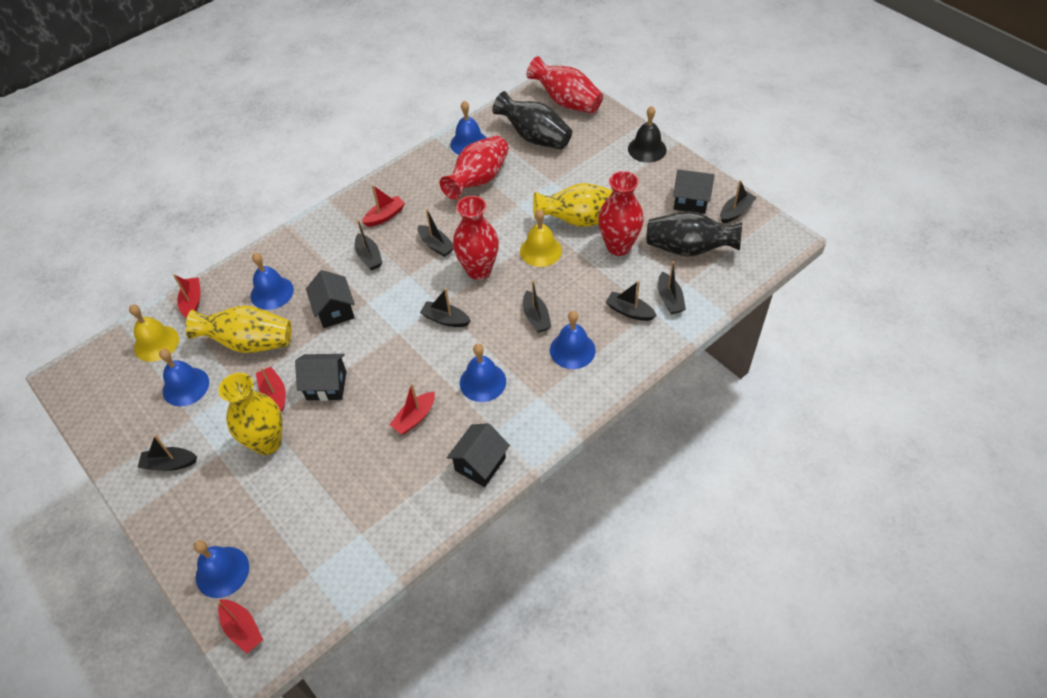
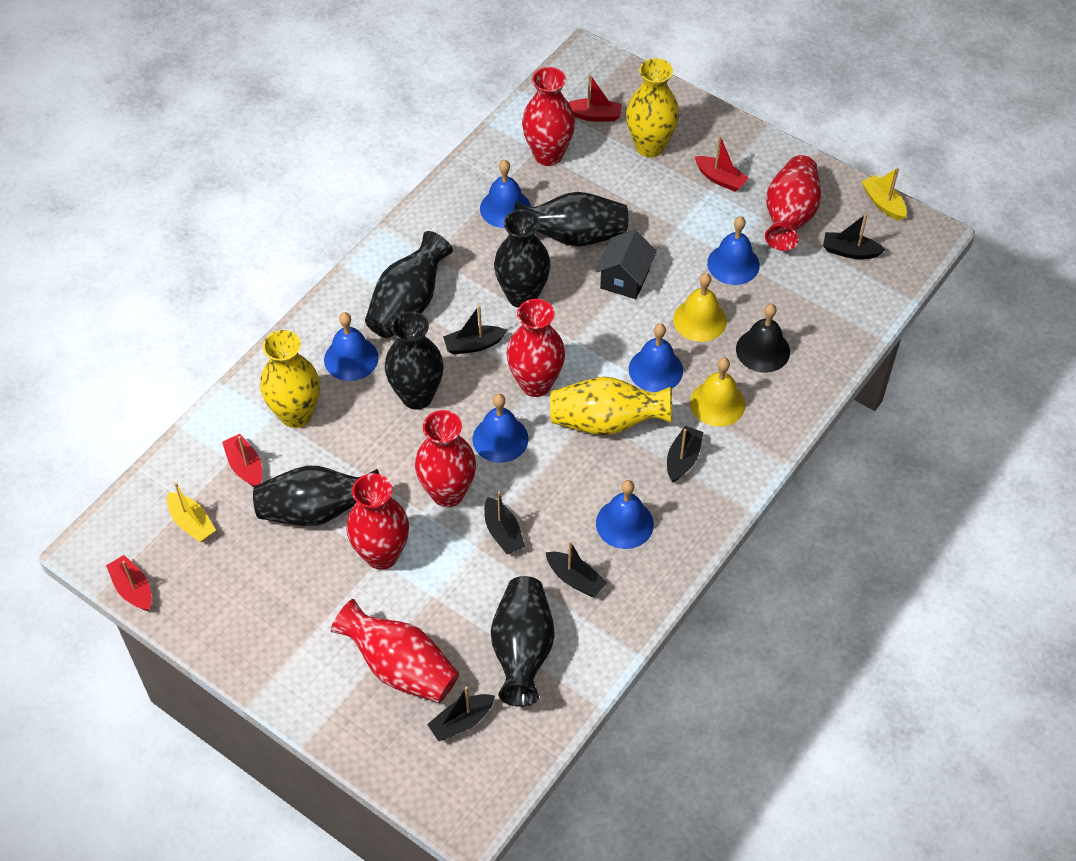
black boat: 8 -> 6
black house: 4 -> 1
black vase: 2 -> 6
red boat: 5 -> 4
red vase: 4 -> 6
yellow boat: 0 -> 2

